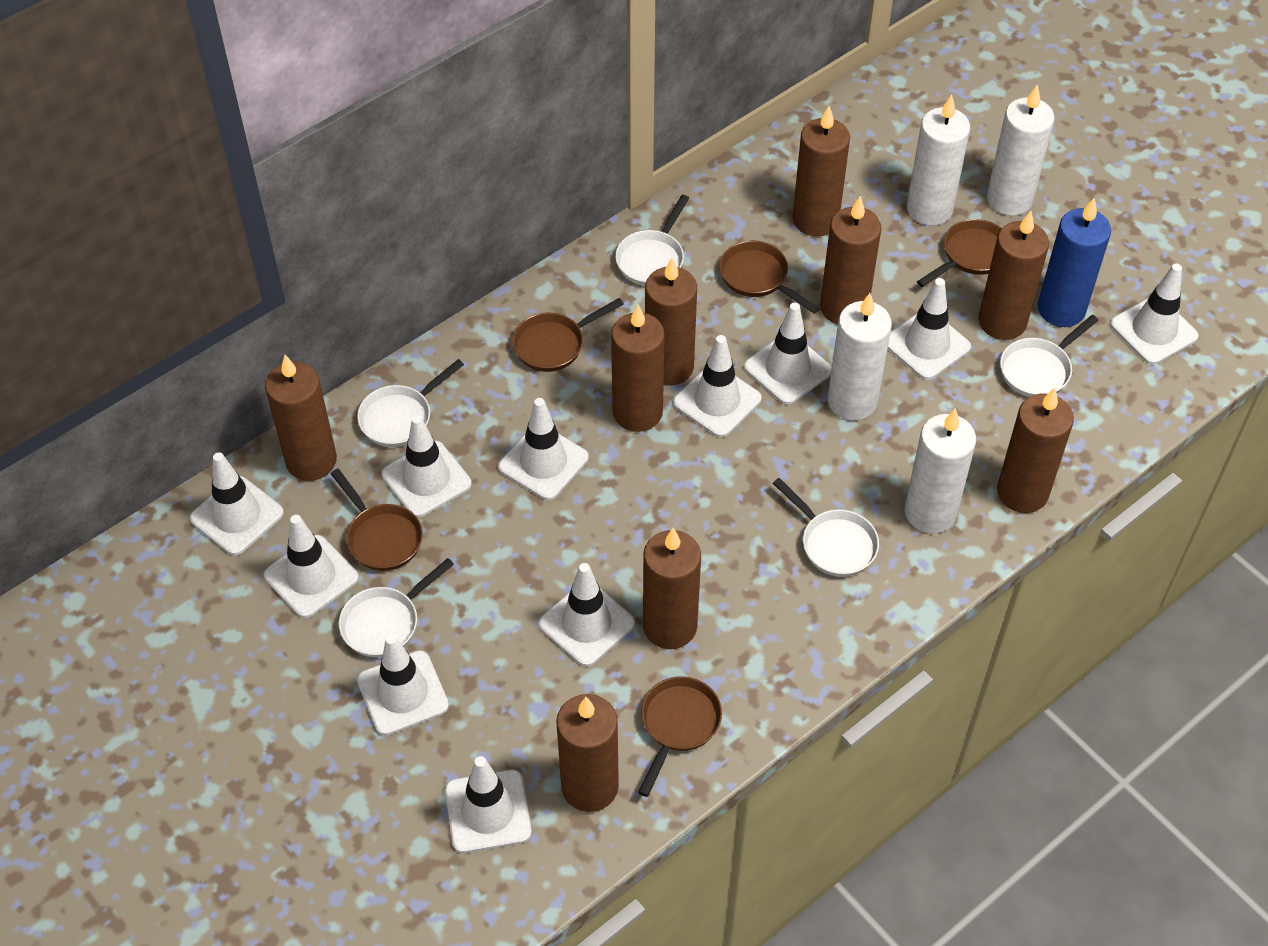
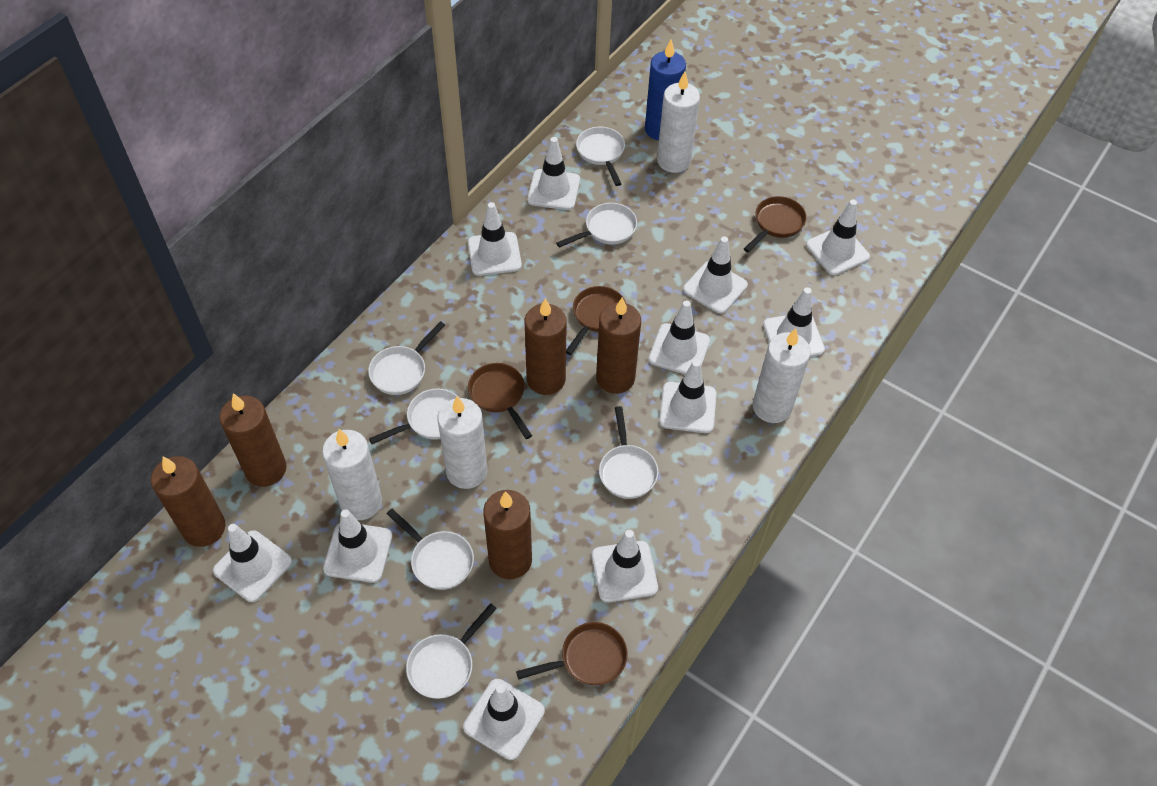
brown candle: 9 -> 5
brown pan: 5 -> 4
white pan: 5 -> 7

